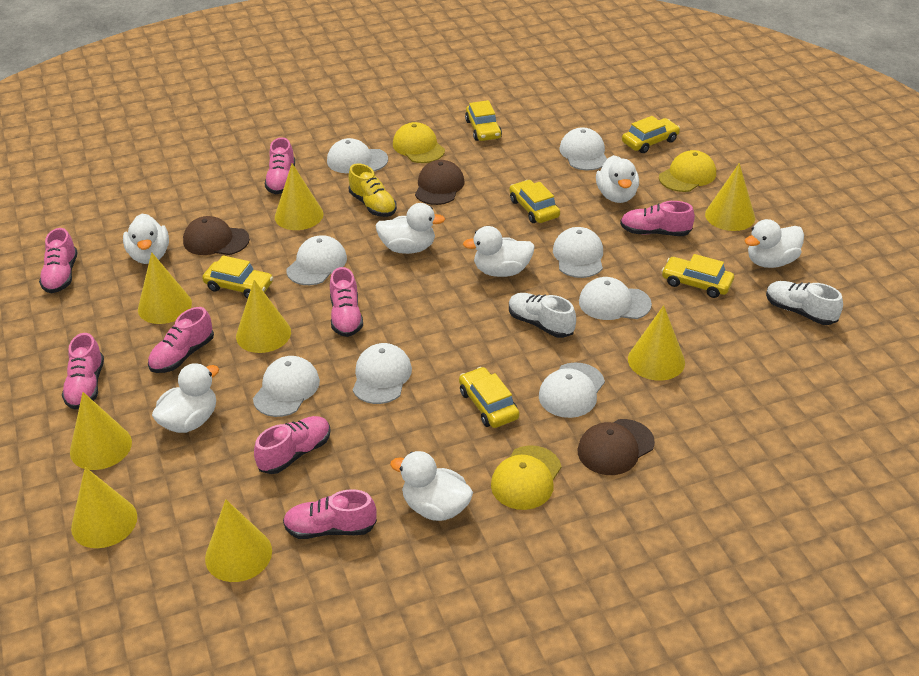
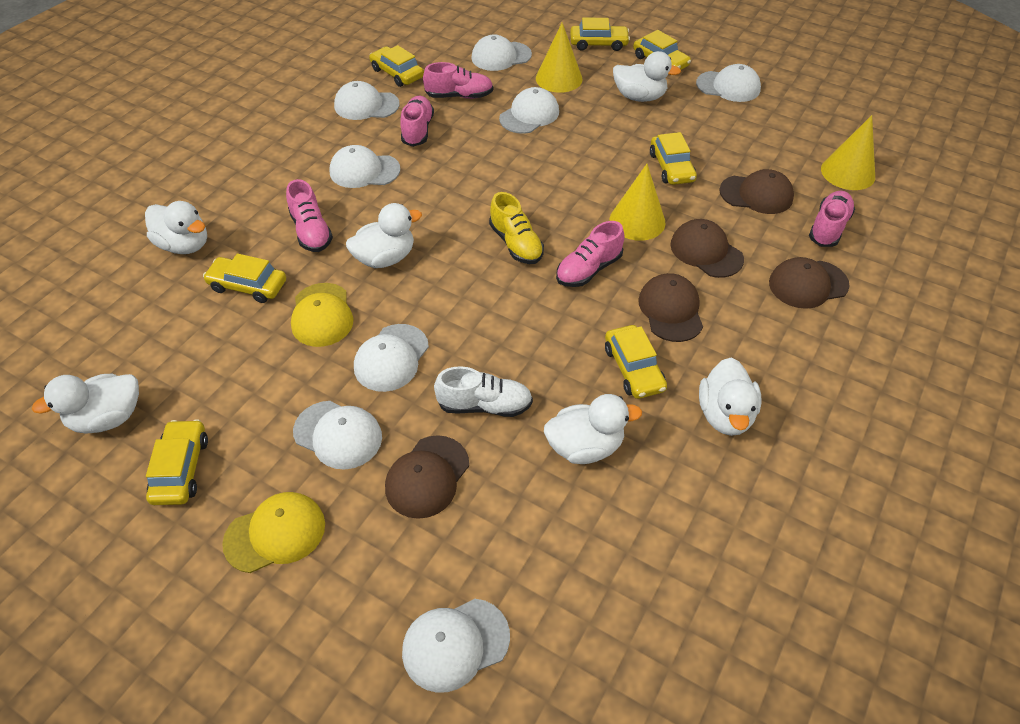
brown cap: 3 -> 5
pink shoe: 8 -> 5
white duck: 7 -> 6
white shoe: 2 -> 1
yellow cap: 3 -> 2
yellow car: 6 -> 7
yellow cone: 8 -> 3

